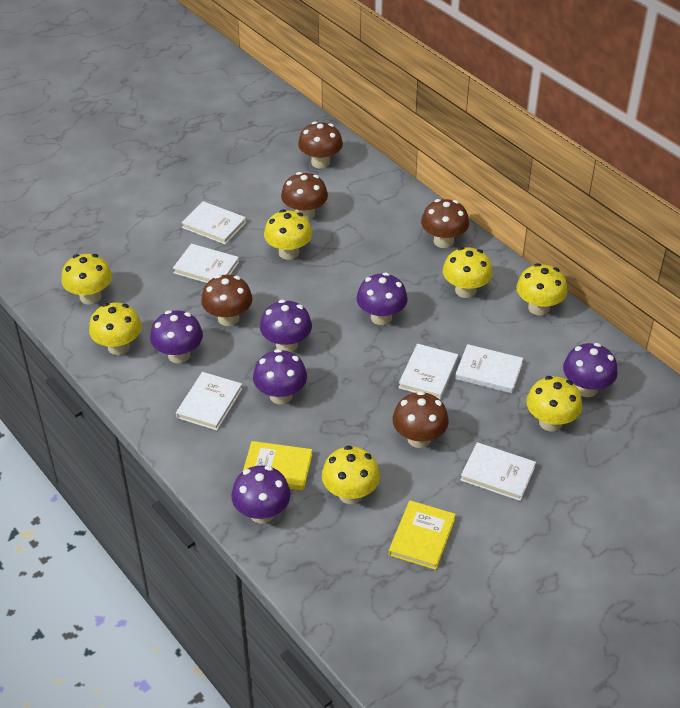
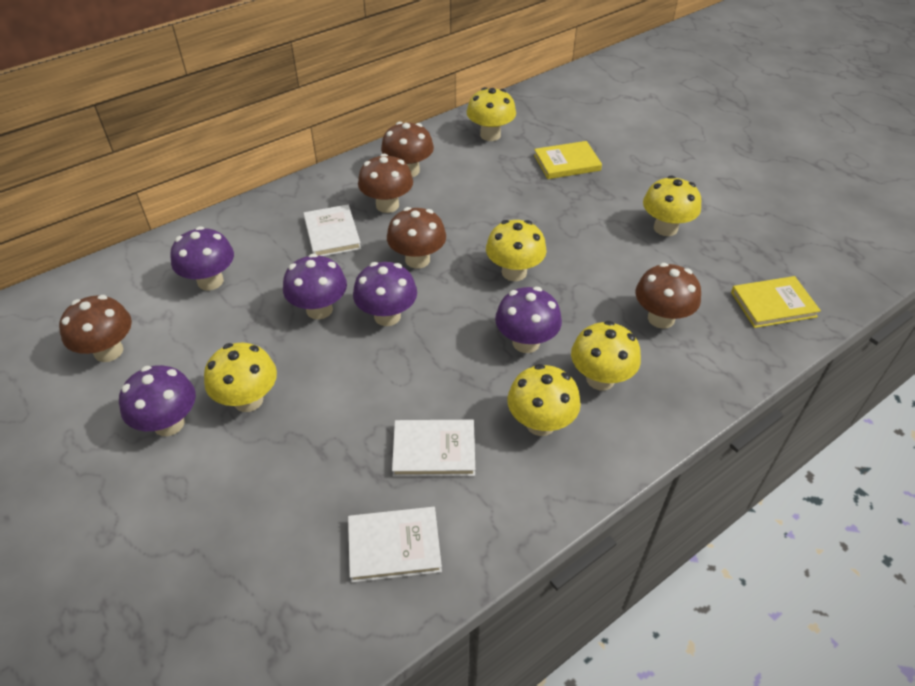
purple mushroom: 6 -> 5
white book: 6 -> 3
yellow mushroom: 7 -> 6

